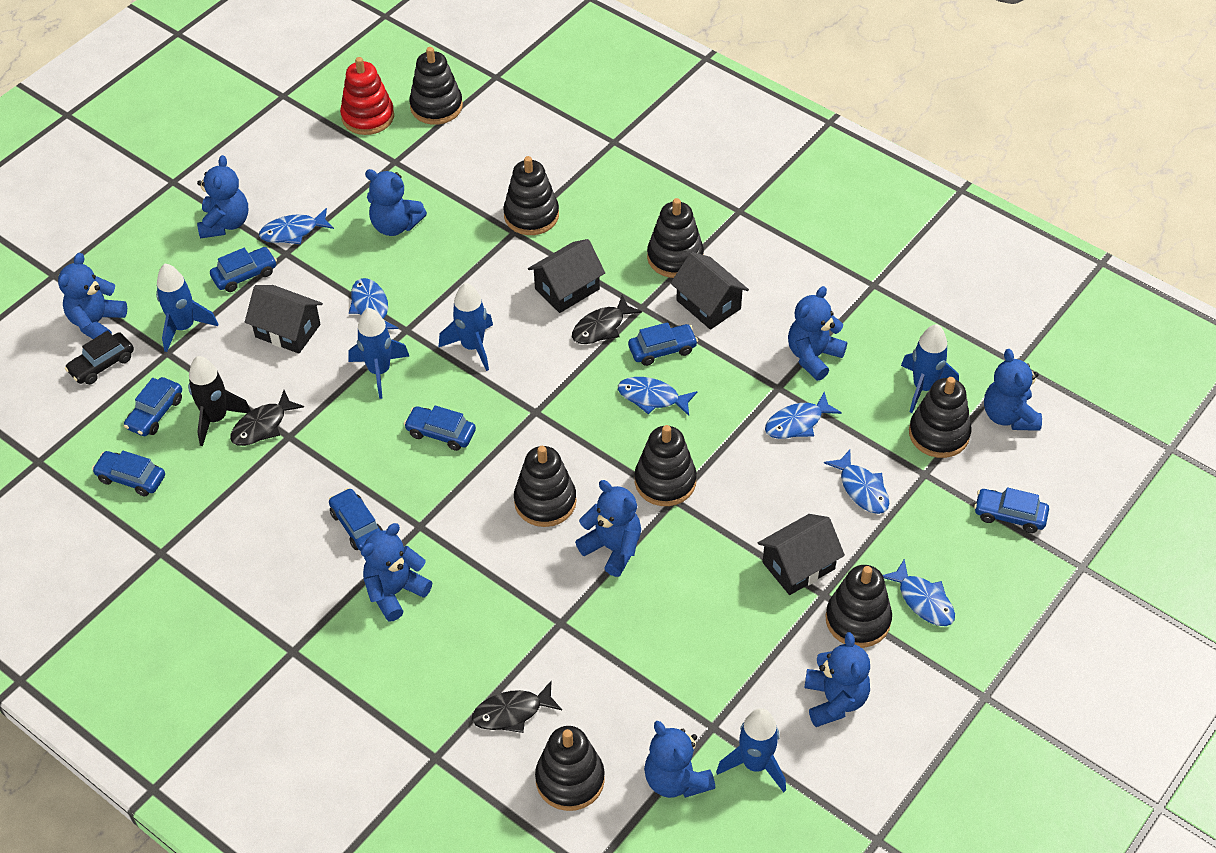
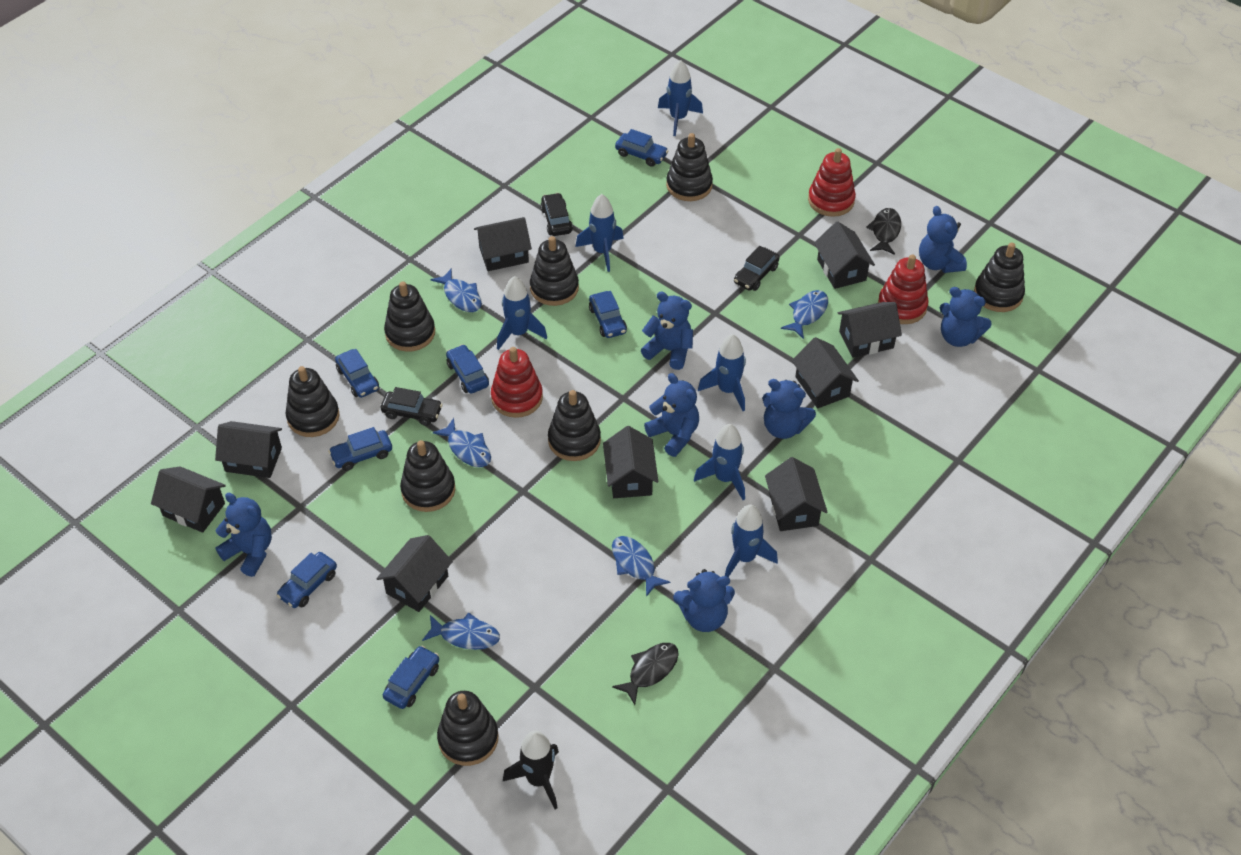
black car: 1 -> 3
black fish: 3 -> 2
black house: 4 -> 9
blue fish: 6 -> 5
blue rocket: 5 -> 6
blue teddy bear: 9 -> 7
red stacking toy: 1 -> 3

